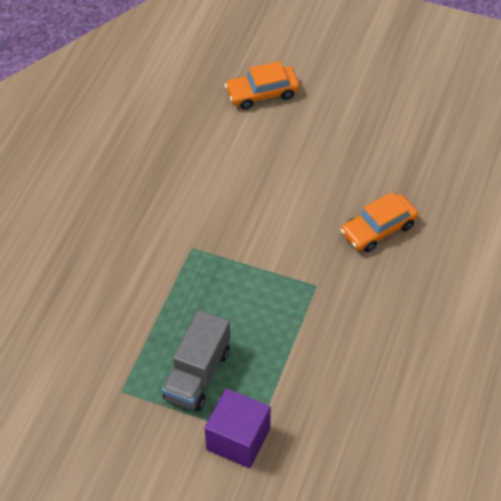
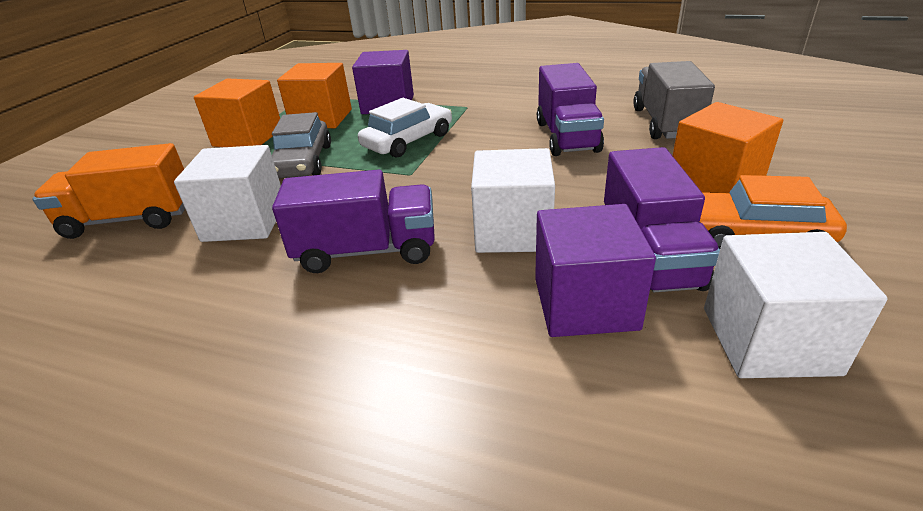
grey car: 0 -> 1
orange car: 2 -> 1
orange cube: 0 -> 3
orange truck: 0 -> 1
purple cube: 1 -> 2
purple truck: 0 -> 3
white car: 0 -> 1
white cube: 0 -> 3

